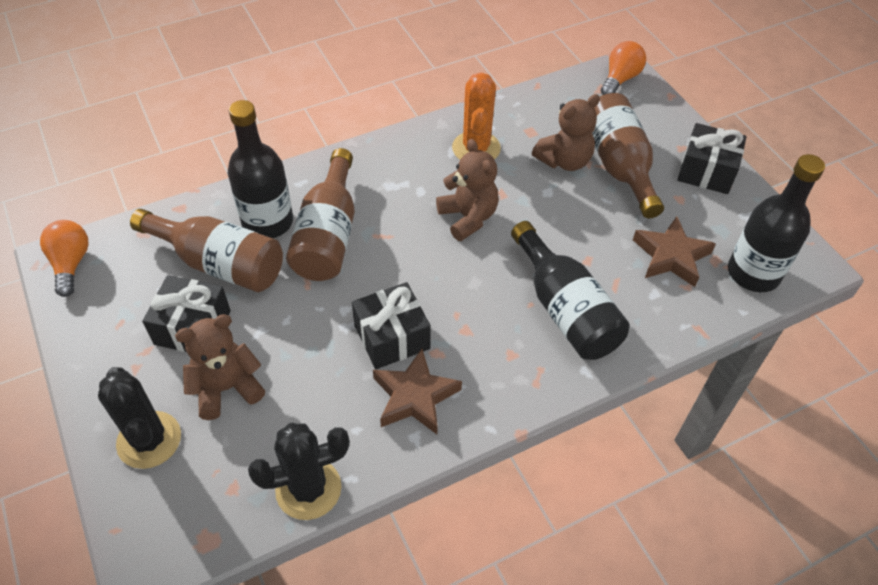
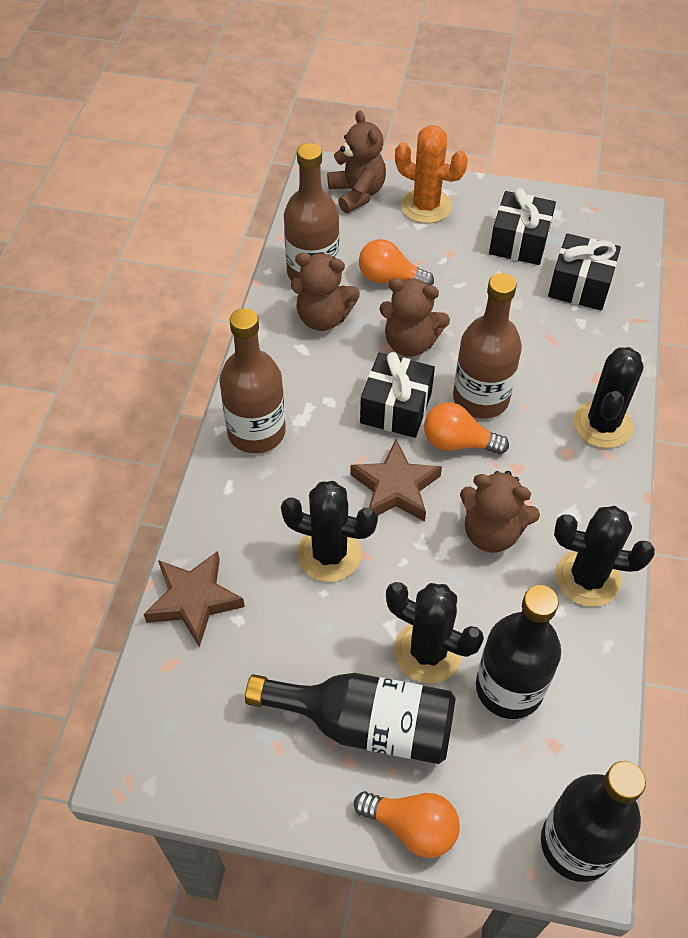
black cactus: 2 -> 4
brown teddy bear: 3 -> 4
orange light bulb: 2 -> 3

